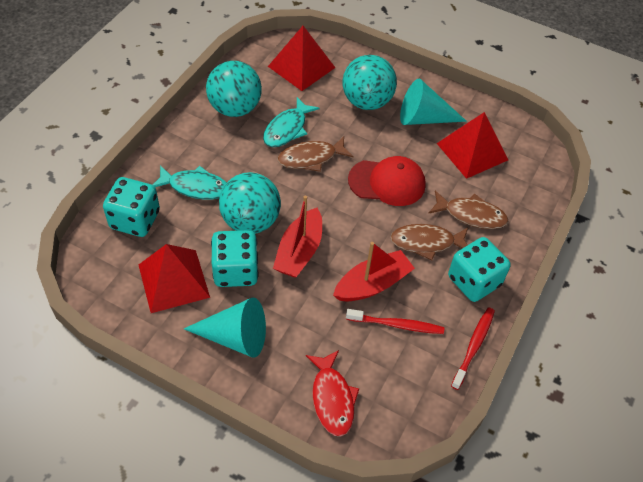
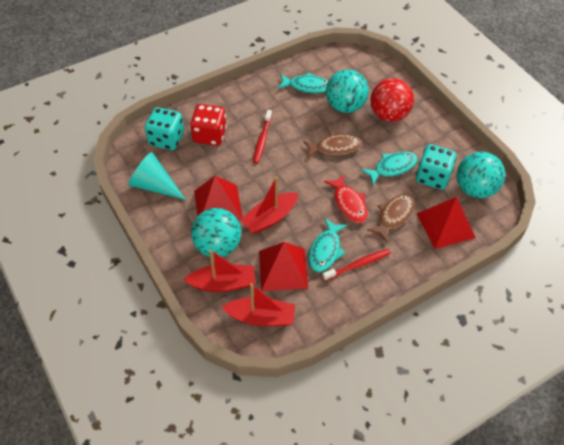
brown fish: 3 -> 2
red ball: 0 -> 1
red boat: 2 -> 3
red cap: 1 -> 0
red dice: 0 -> 1
turquoise cone: 2 -> 1
turquoise dice: 3 -> 2
turquoise fish: 2 -> 3

